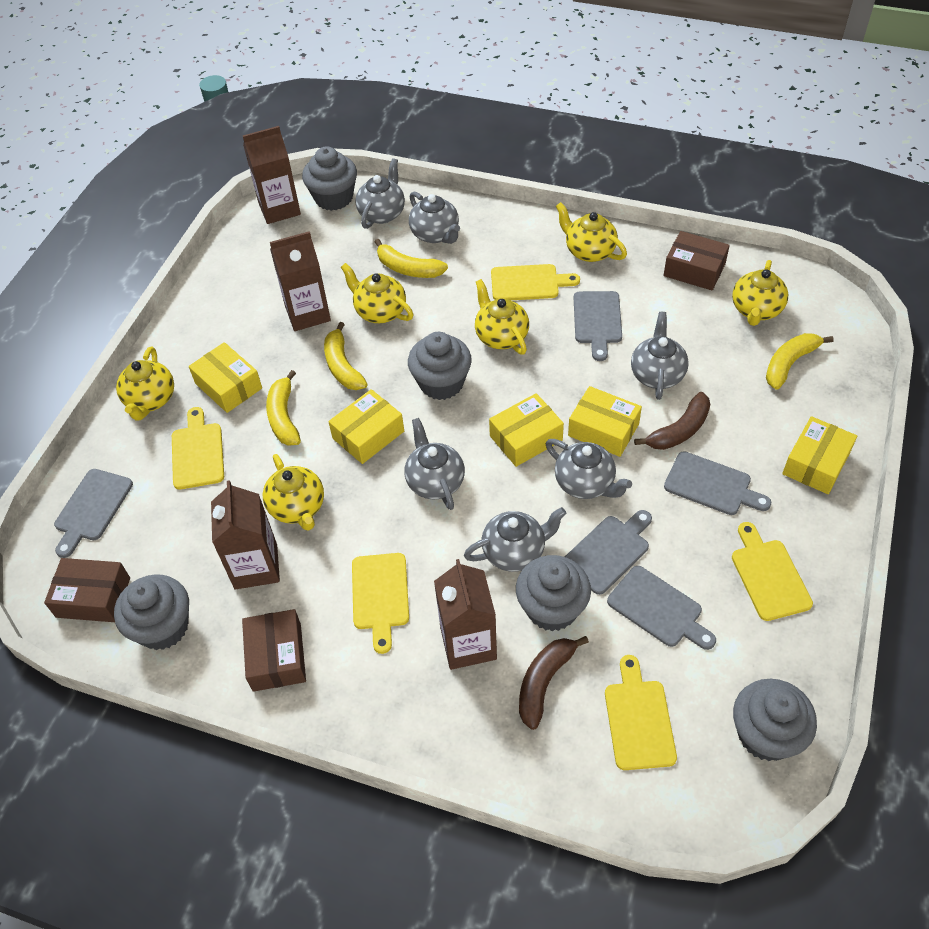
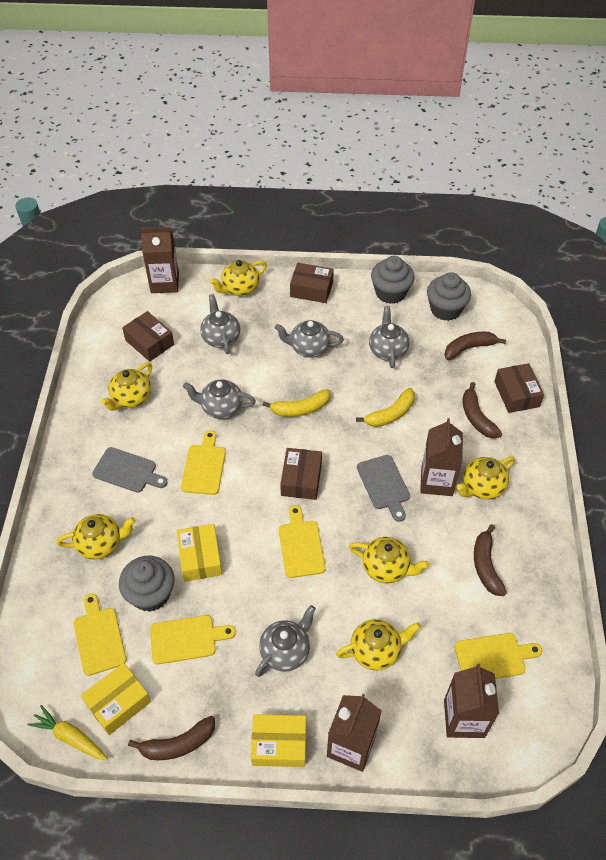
brown banana: 2 -> 4
brown box: 3 -> 4
grey cupcake: 5 -> 3
grey cutting board: 5 -> 2
grey teapot: 6 -> 5
yellow banana: 4 -> 2
yellow box: 5 -> 3
yellow carrot: 0 -> 1

